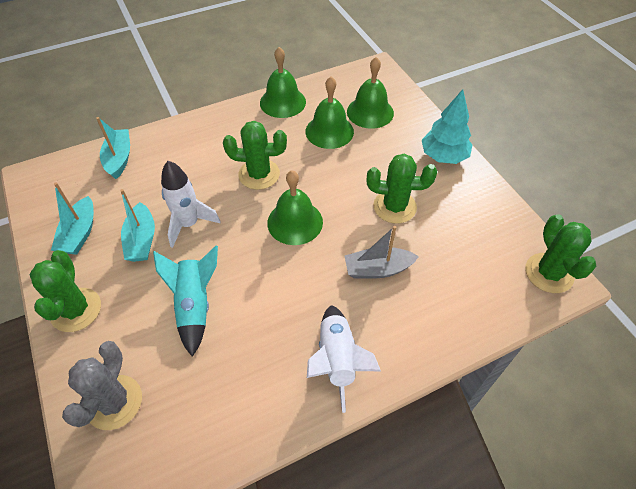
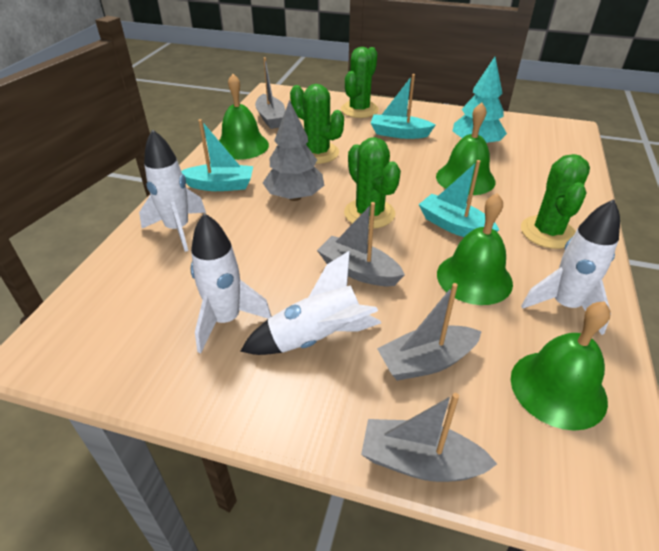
grey boat: 1 -> 4
grey cactus: 1 -> 0
grey tree: 0 -> 1
turquoise rocket: 1 -> 0
white rocket: 2 -> 4

